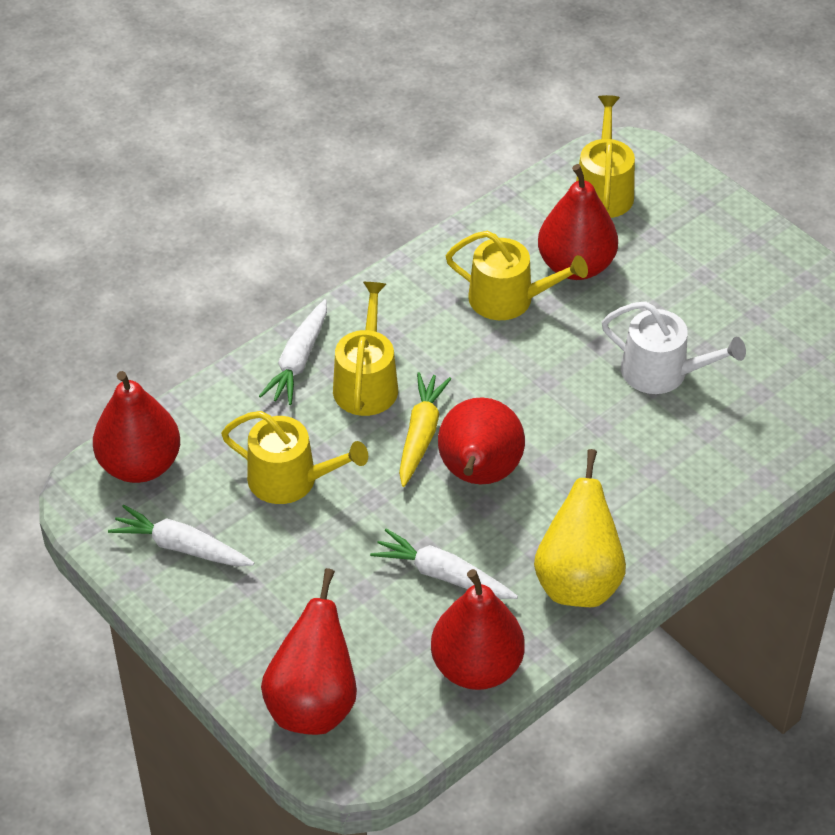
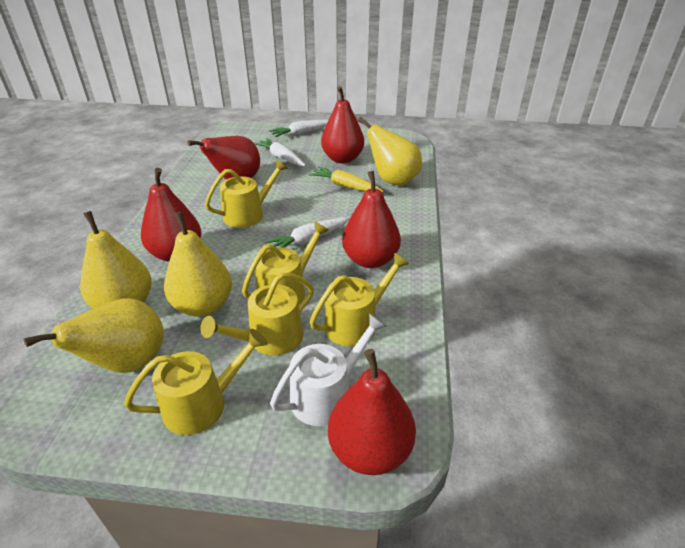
yellow pear: 1 -> 4
yellow watering can: 4 -> 5

